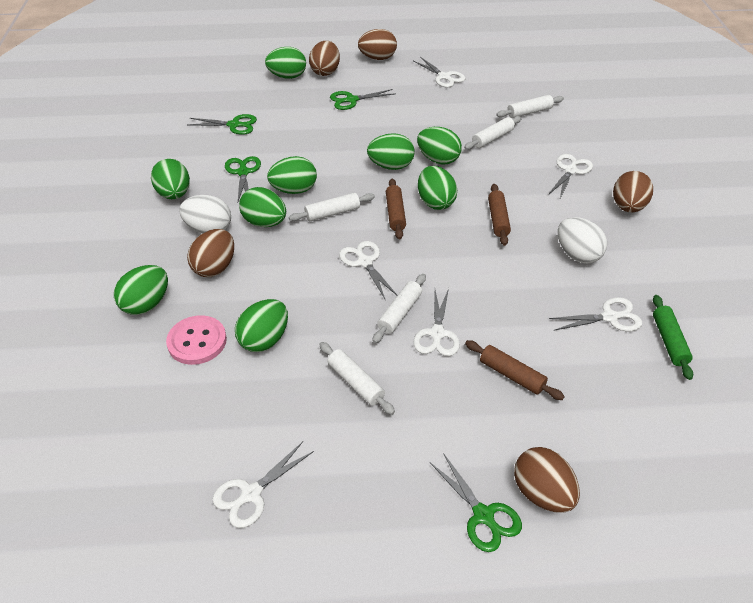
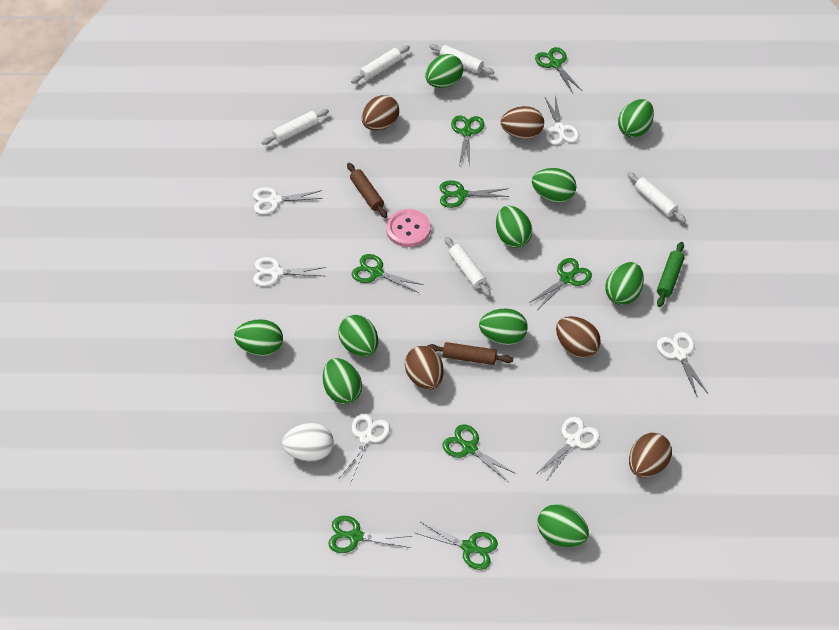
brown rolling pin: 3 -> 2
green egg: 9 -> 10
green scissors: 4 -> 8
white egg: 2 -> 1

